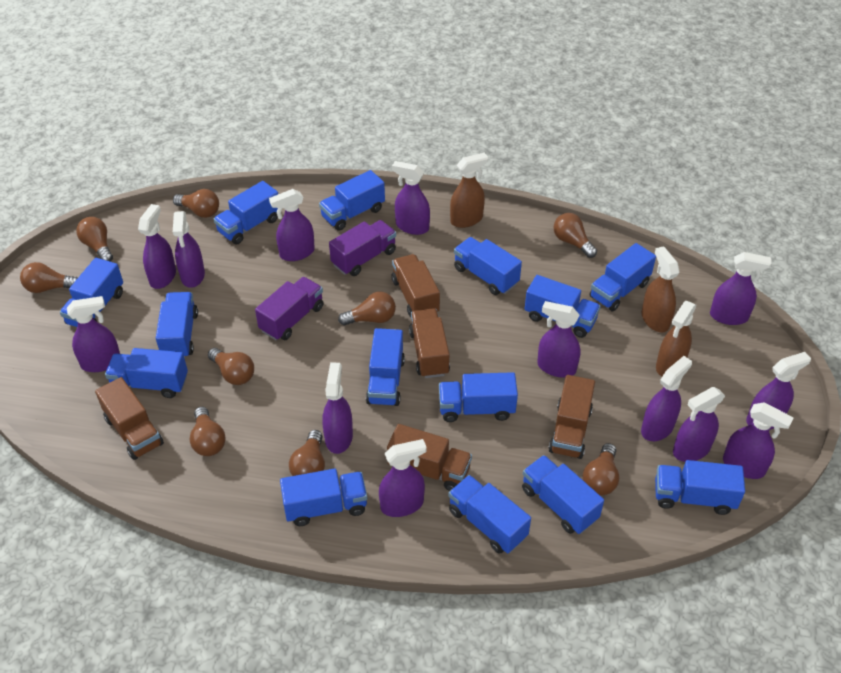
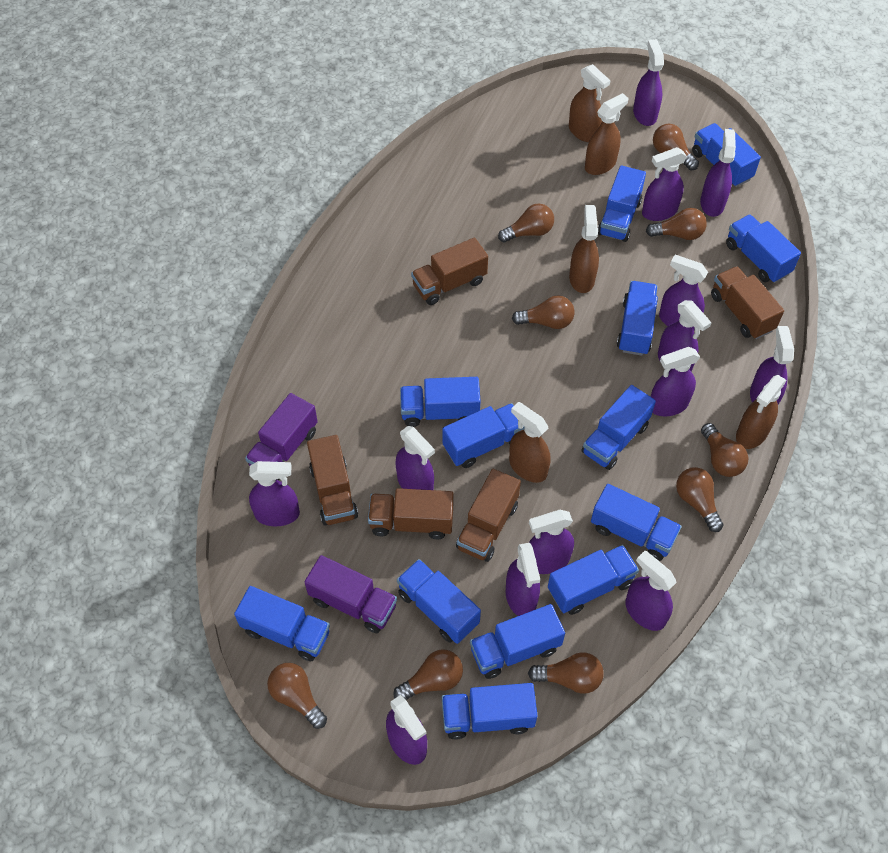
blue truck: 14 -> 13
brown spray bottle: 3 -> 5

